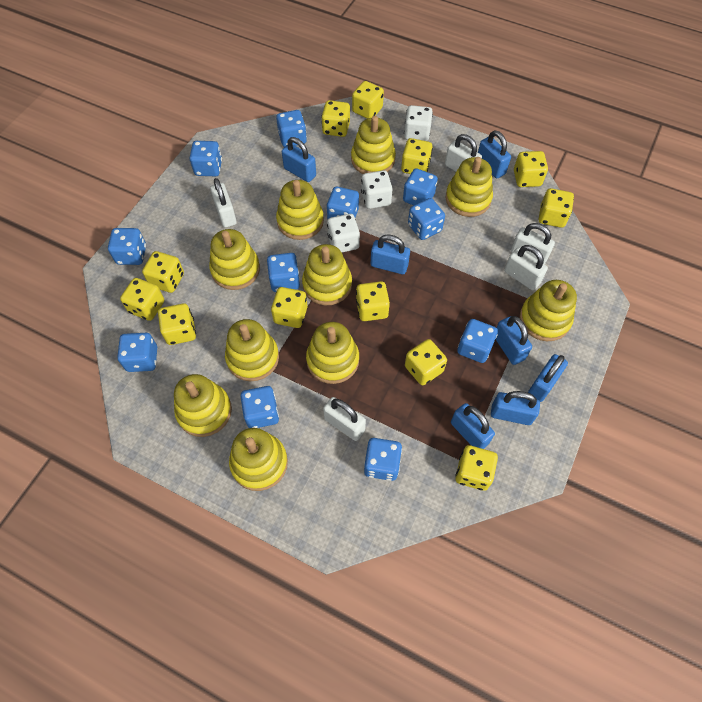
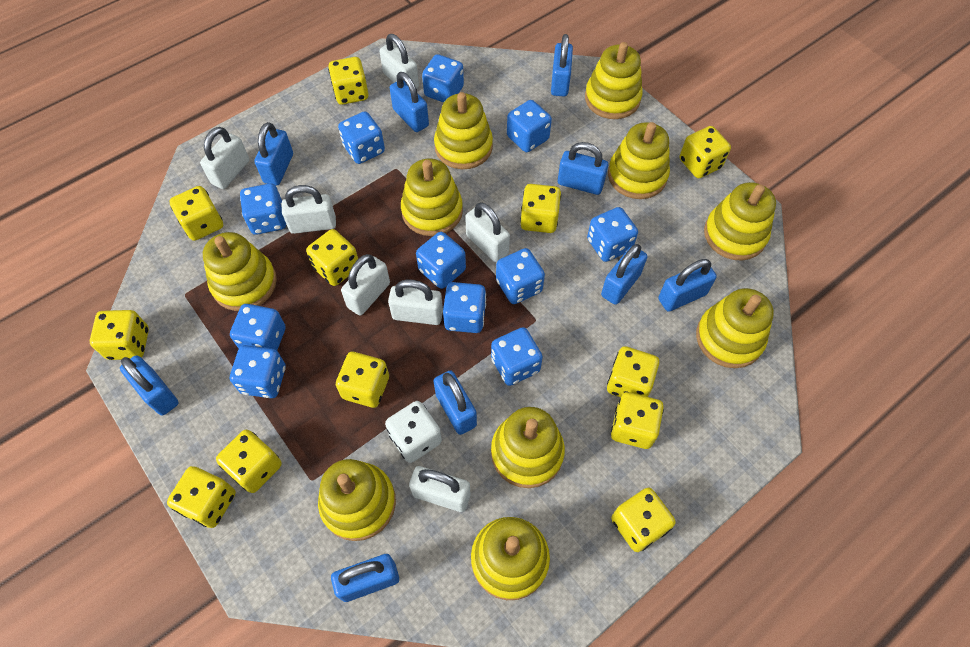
blue padlock: 7 -> 9
white dice: 3 -> 1
white padlock: 5 -> 7

